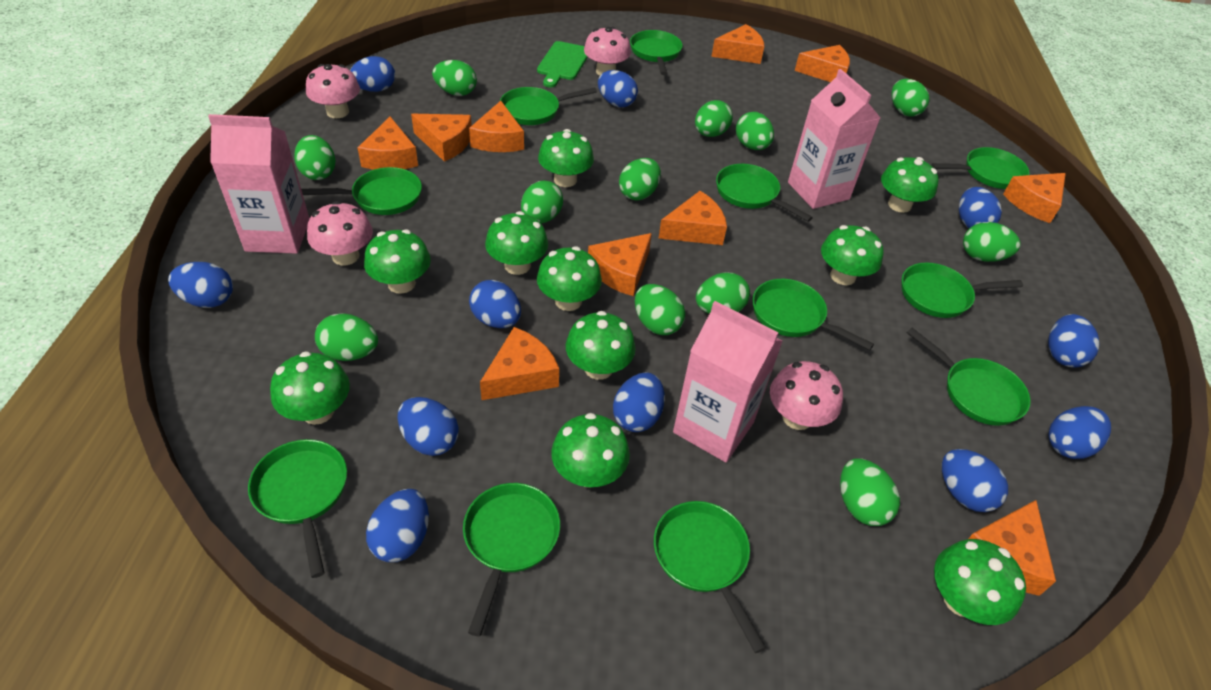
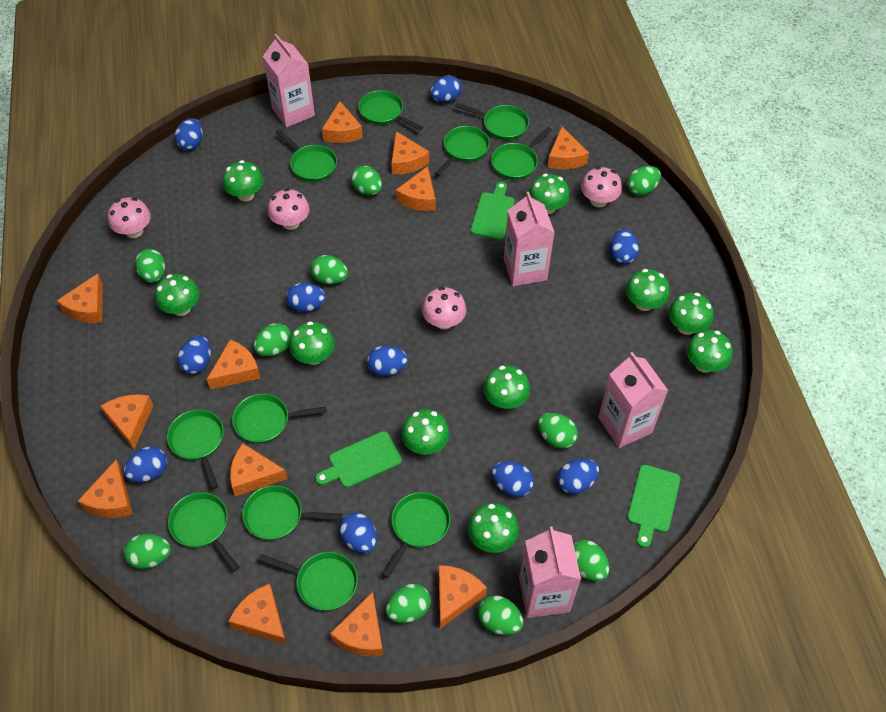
blue egg: 11 -> 10
green cutting board: 1 -> 3
green egg: 12 -> 10
orange cheese: 10 -> 12
pink carton: 3 -> 4

